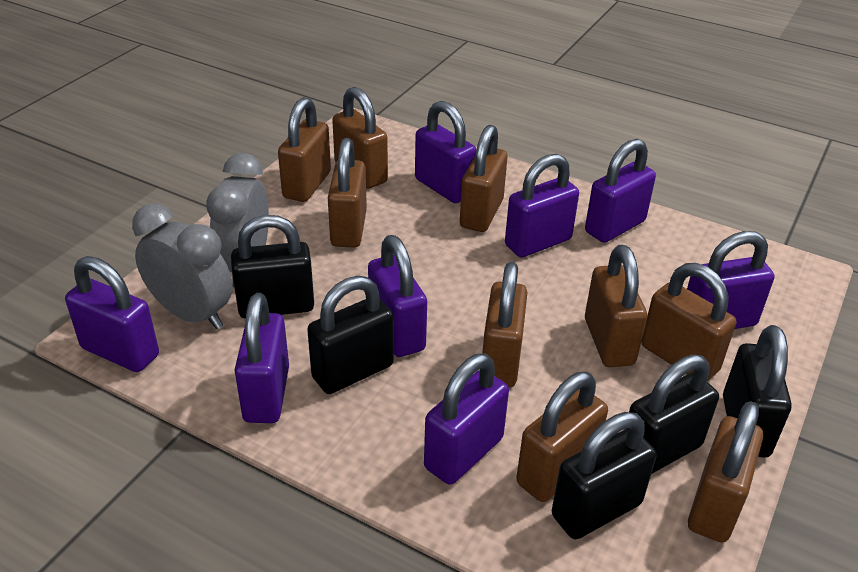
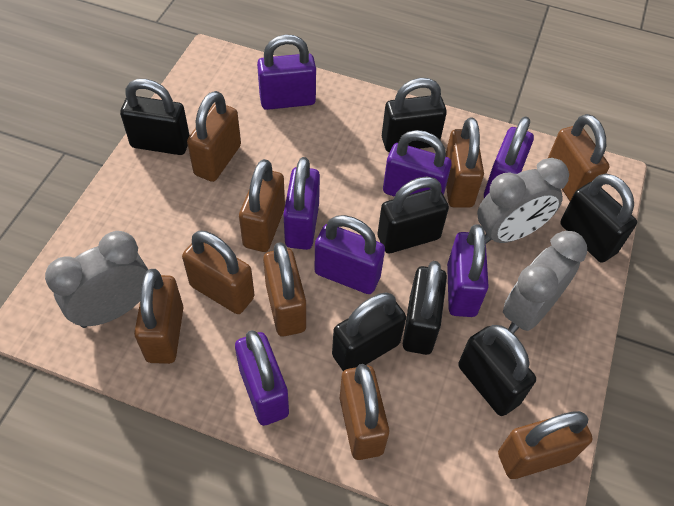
black padlock: 5 -> 7
grey clock: 2 -> 3
purple padlock: 8 -> 7

